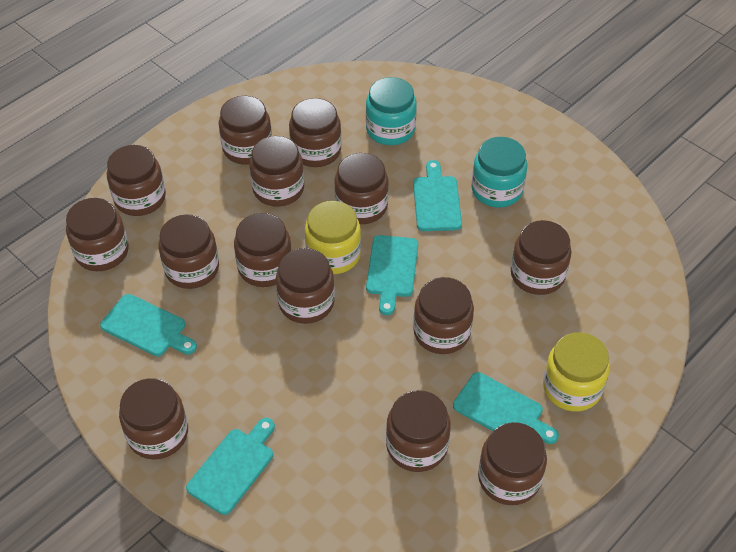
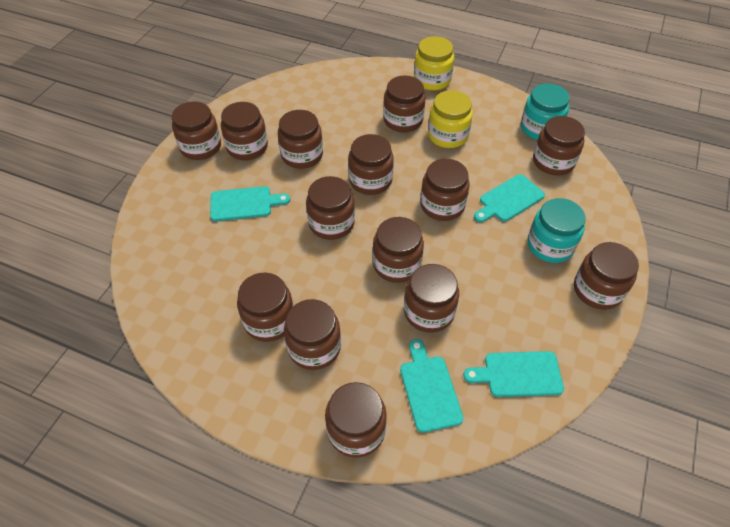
turquoise cutting board: 5 -> 4

